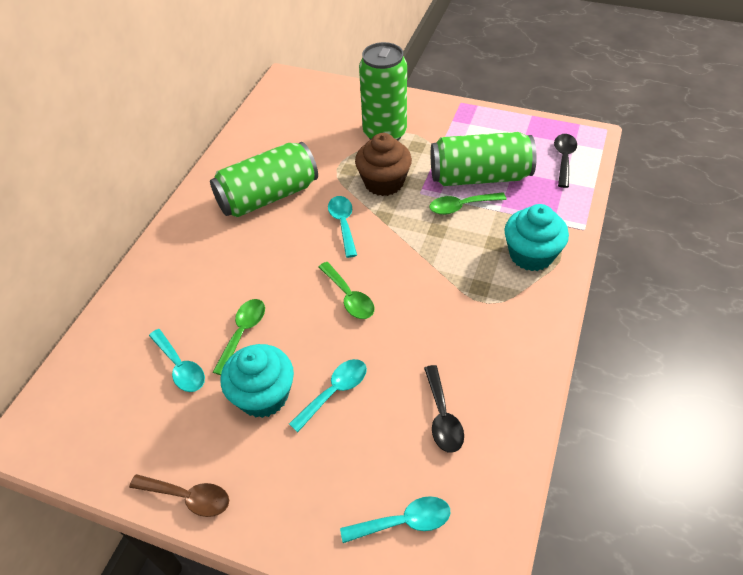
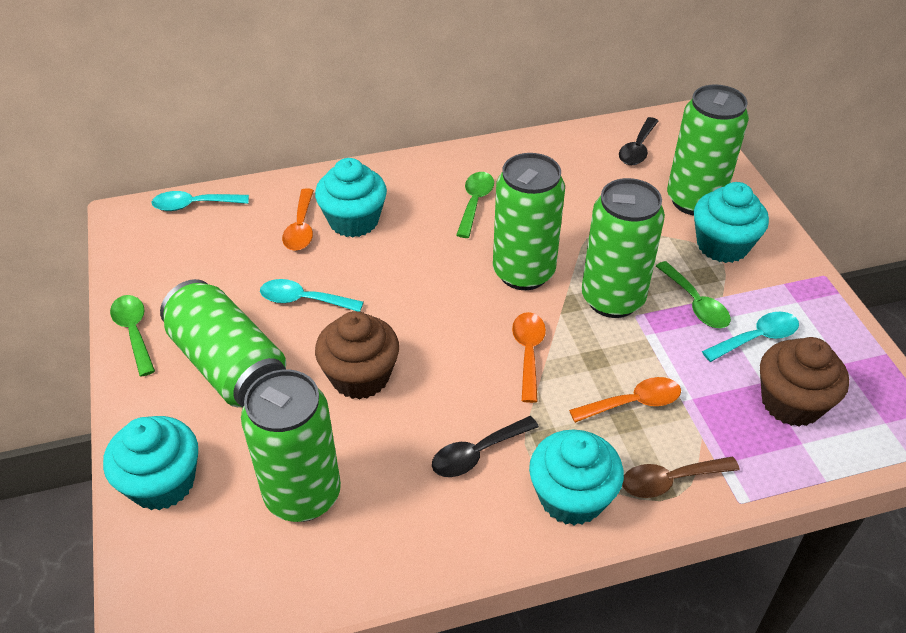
brown cupcake: 1 -> 2
green can: 3 -> 5
orange spoon: 0 -> 3
turquoise cupcake: 2 -> 4
turquoise spoon: 4 -> 3

